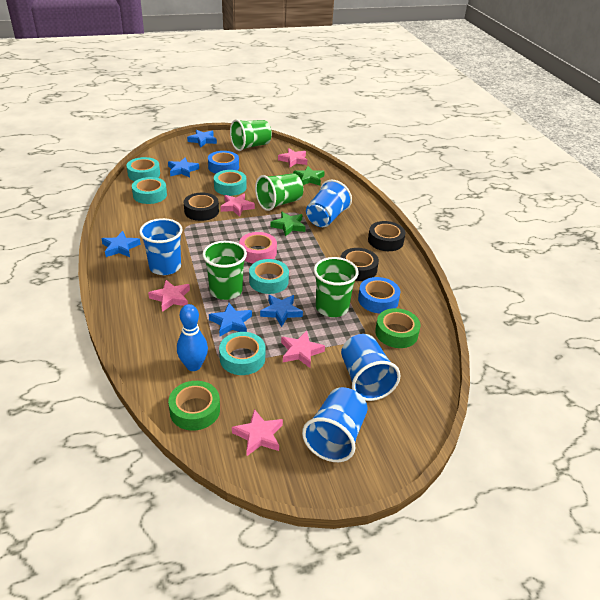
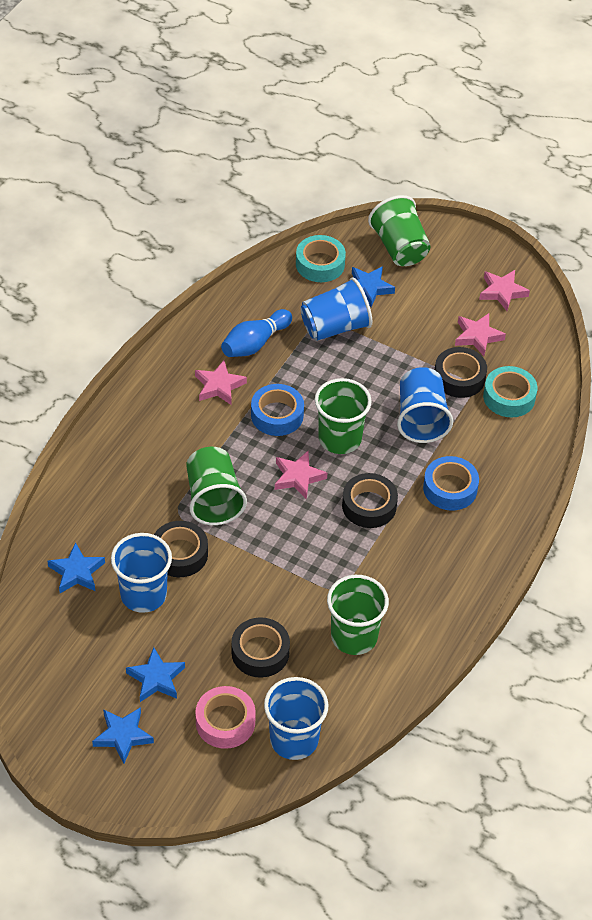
black tape: 3 -> 4
blue star: 5 -> 4
green star: 2 -> 0
green tape: 2 -> 0
pink star: 5 -> 4
turquoise tape: 5 -> 2

